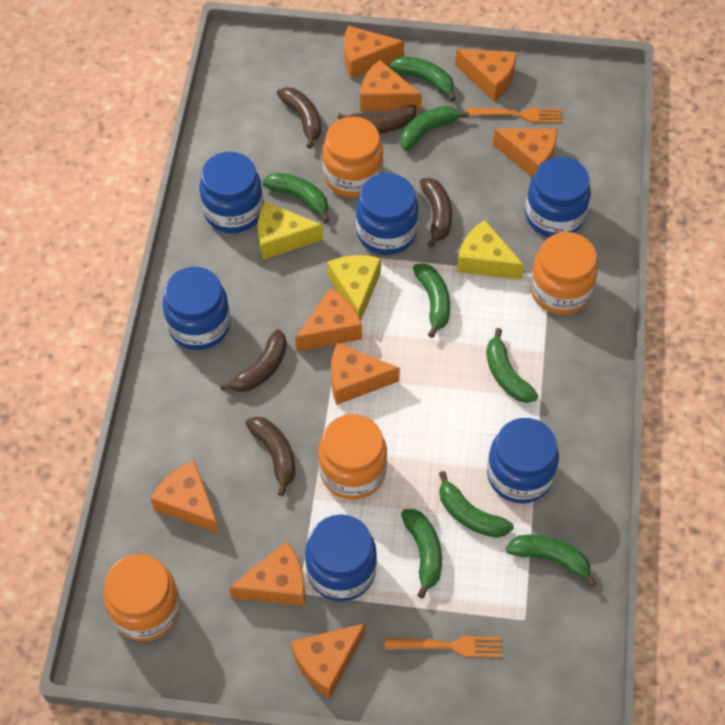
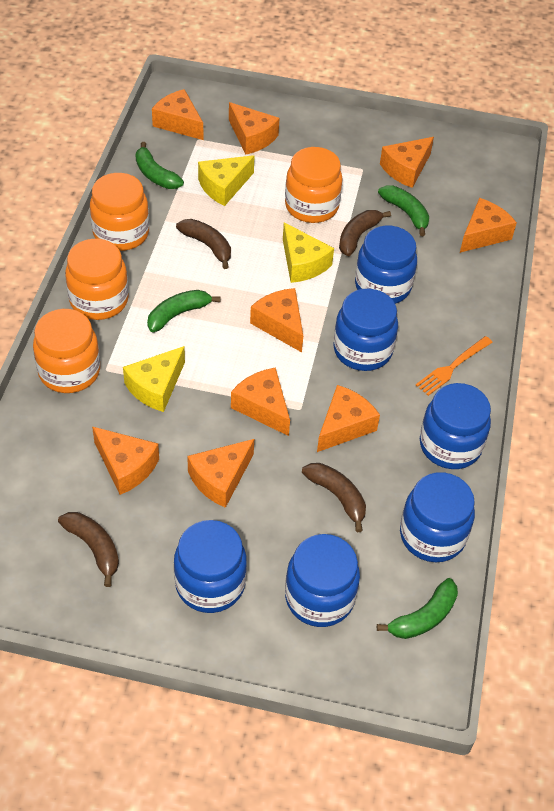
brown banana: 5 -> 4
green banana: 8 -> 4
orange fork: 2 -> 1

